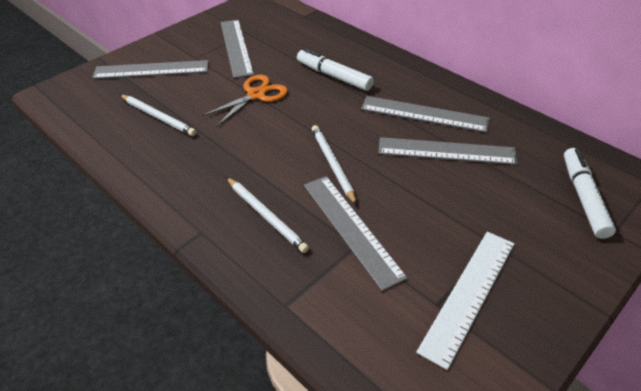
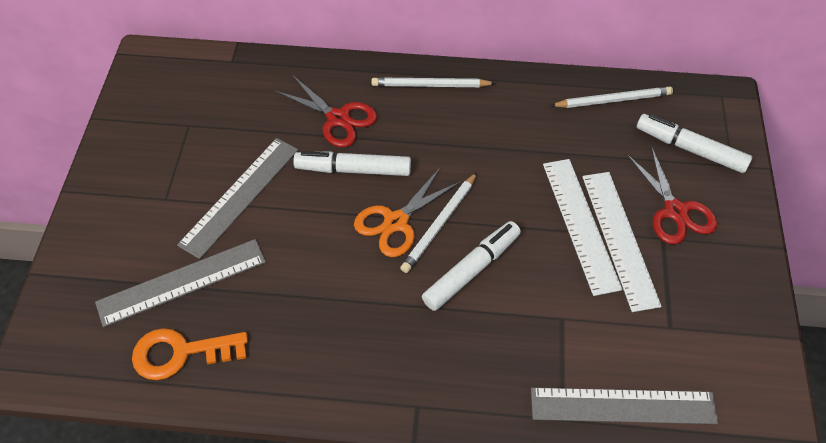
grey ruler: 5 -> 3
orange key: 0 -> 1
red scissors: 0 -> 2
white marker: 2 -> 3
white ruler: 1 -> 2

